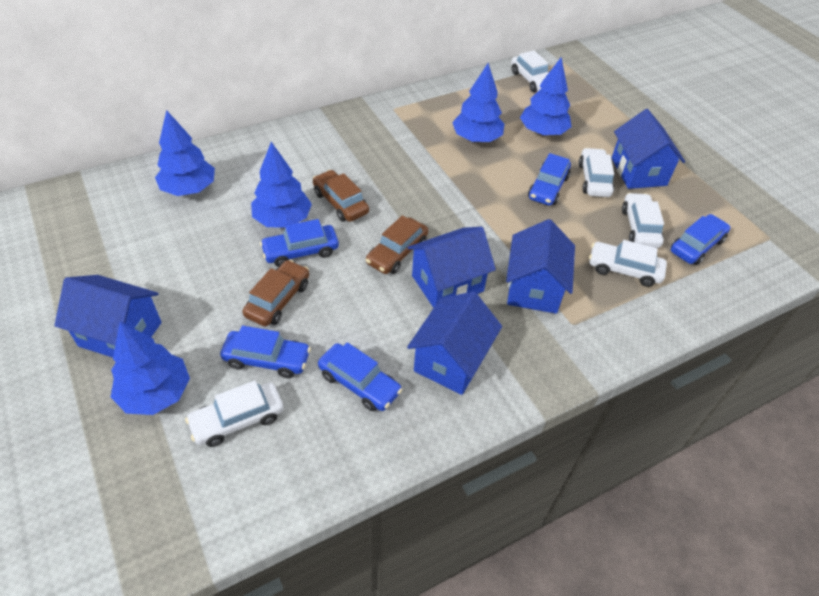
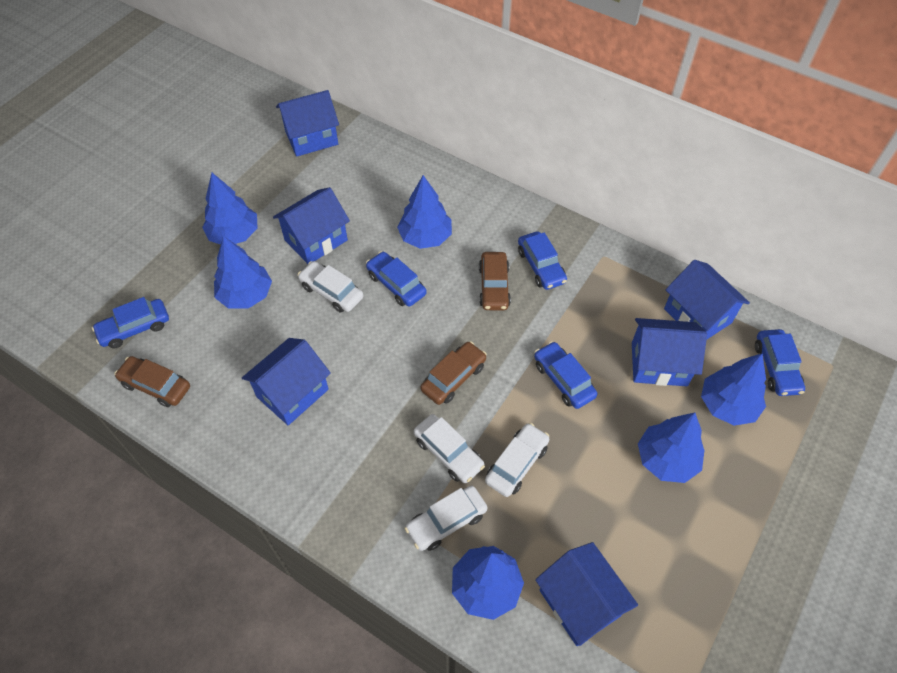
blue house: 5 -> 6
blue tree: 5 -> 6
white car: 5 -> 4

